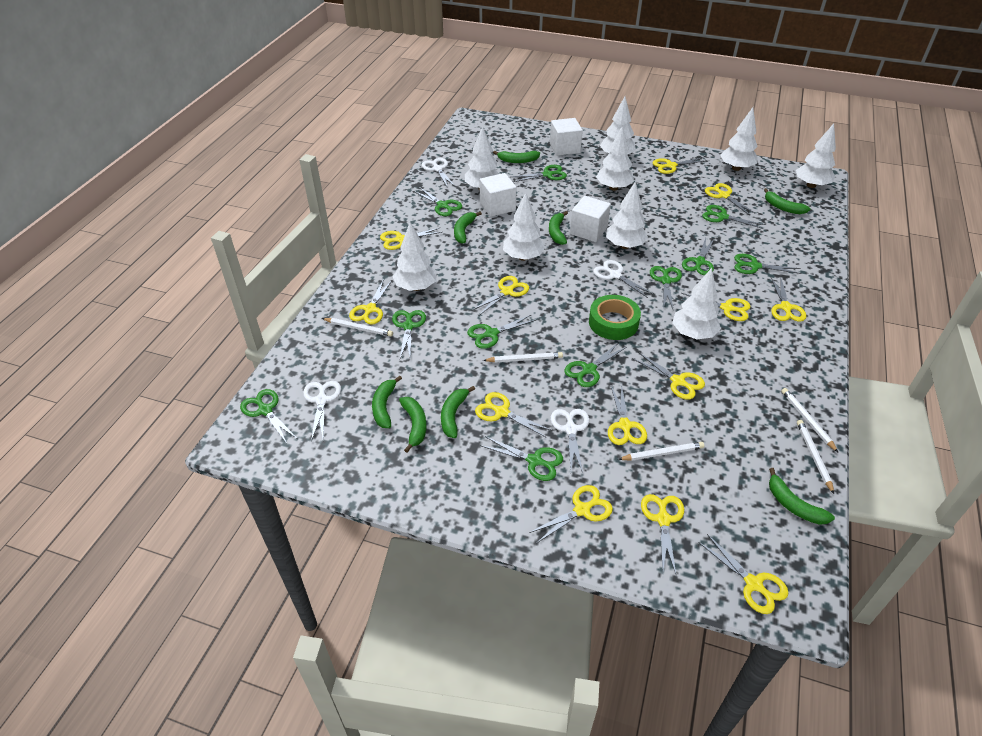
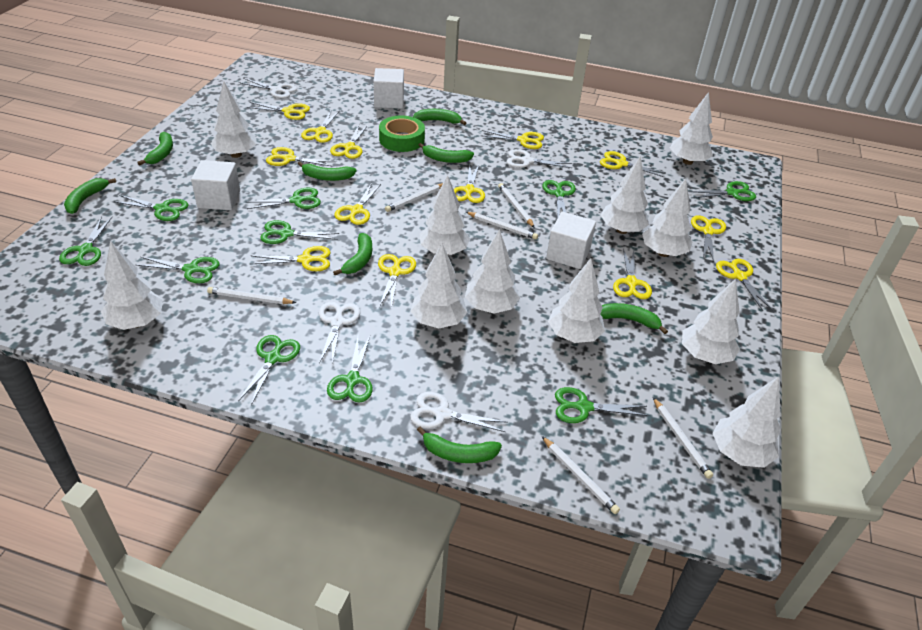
green scissors: 11 -> 10
white pencil: 5 -> 6
white tree: 9 -> 11

